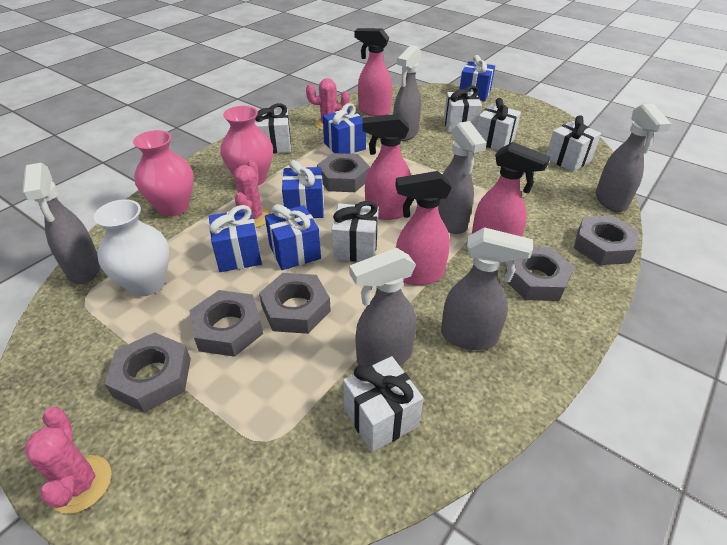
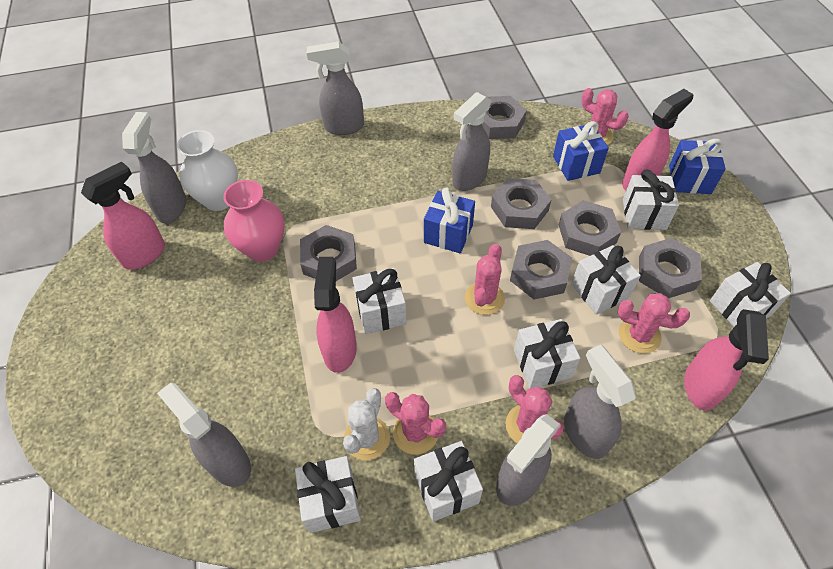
blue gift: 5 -> 3
pink cactus: 3 -> 5
pink vase: 2 -> 1
white cactus: 0 -> 1
white gift: 6 -> 7

